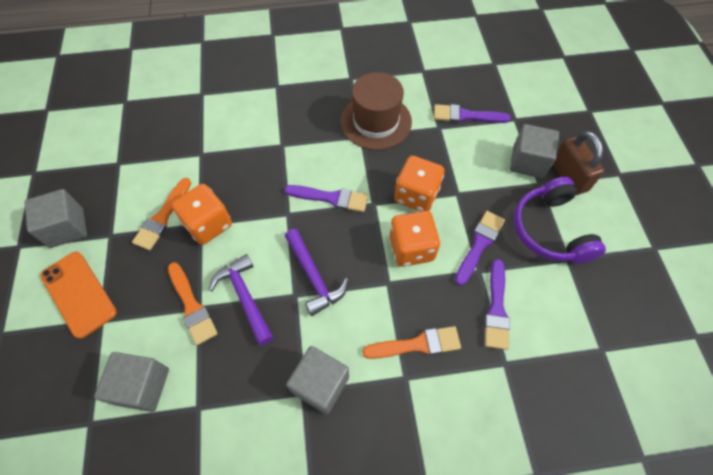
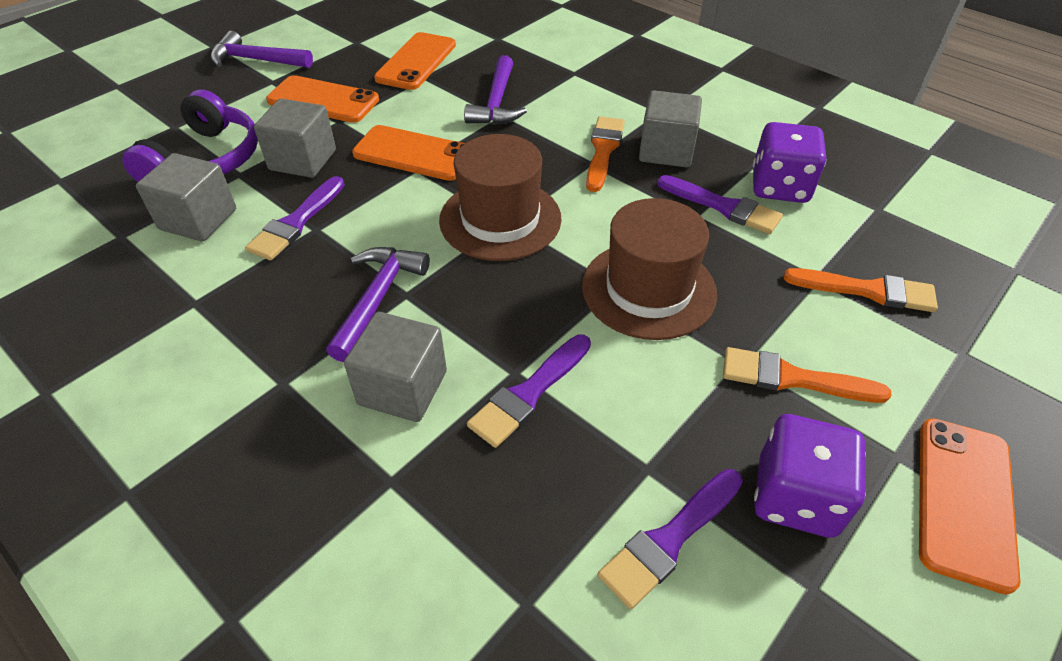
brown hat: 1 -> 2
brown padlock: 1 -> 0
orange dice: 3 -> 0
orange phone: 1 -> 4
purple dice: 0 -> 2
purple hammer: 2 -> 3

